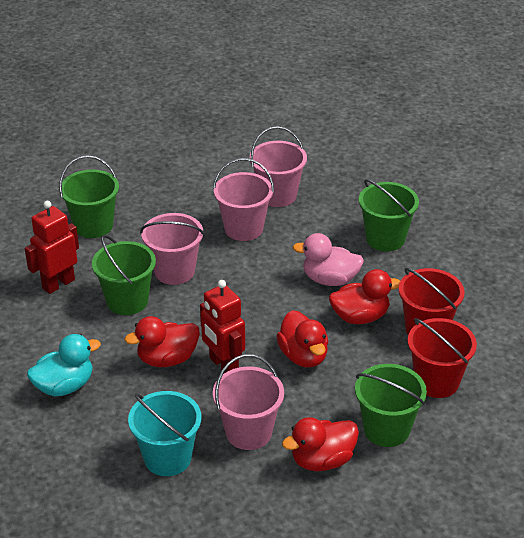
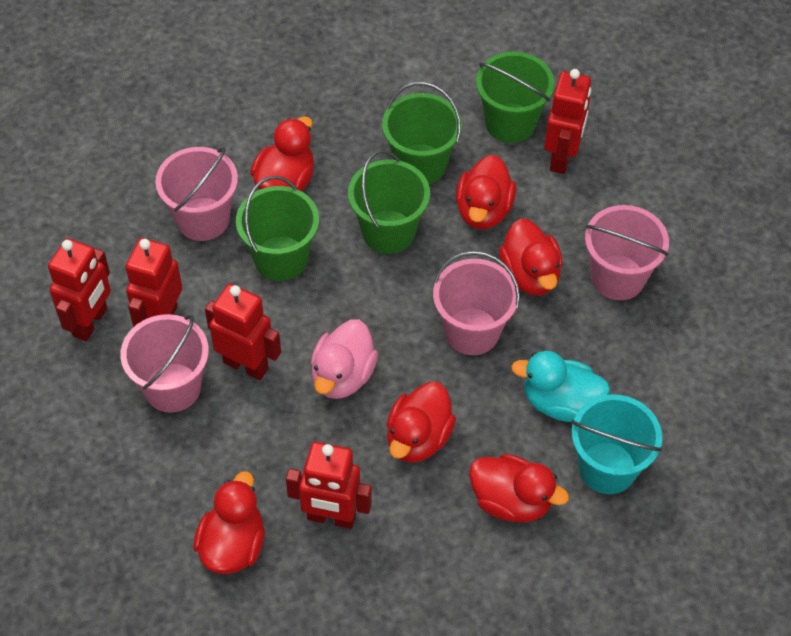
red bucket: 2 -> 0
red duck: 4 -> 6
red robot: 2 -> 5

